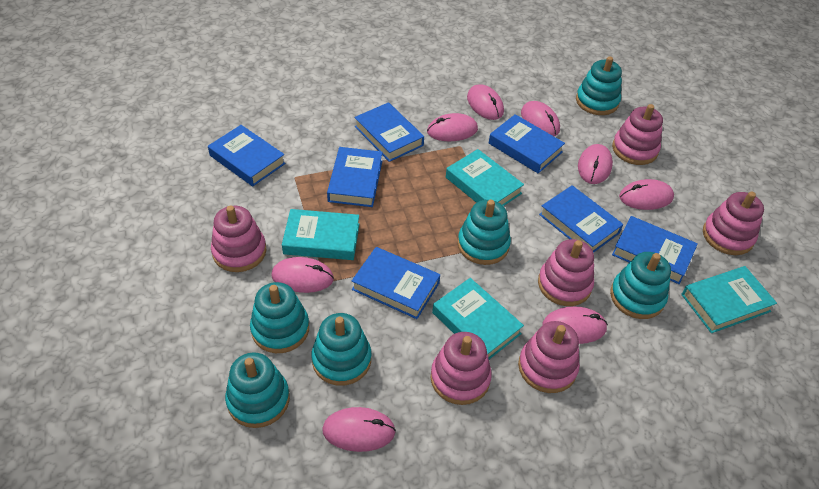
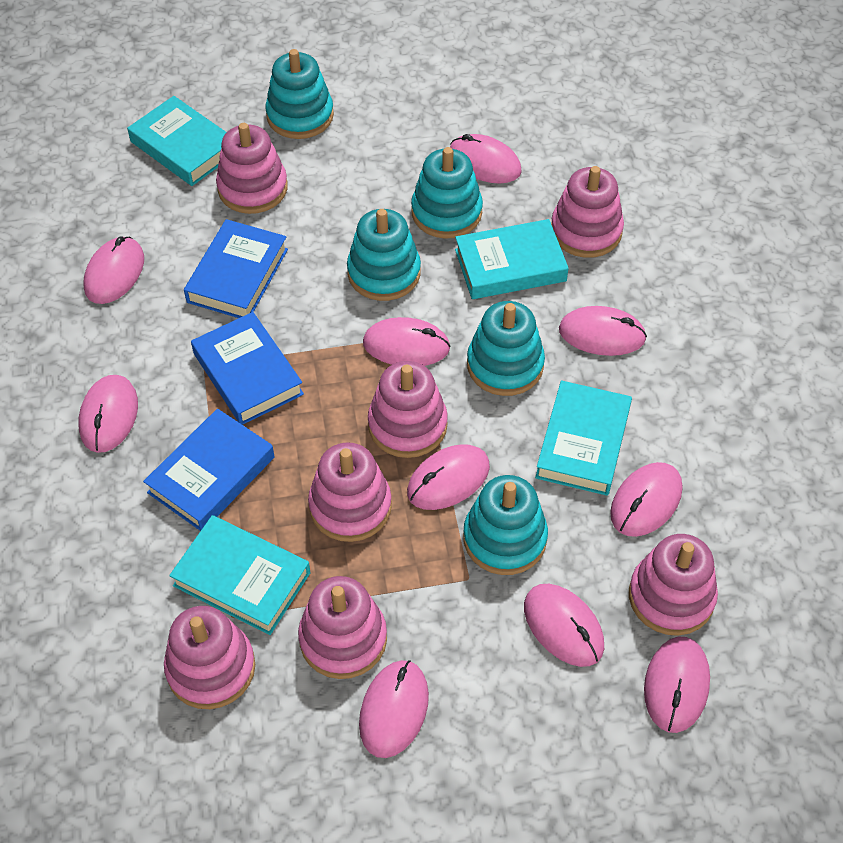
blue book: 7 -> 3
pink mouse: 8 -> 10
pink stacking toy: 6 -> 7
turquoise stacking toy: 6 -> 5

